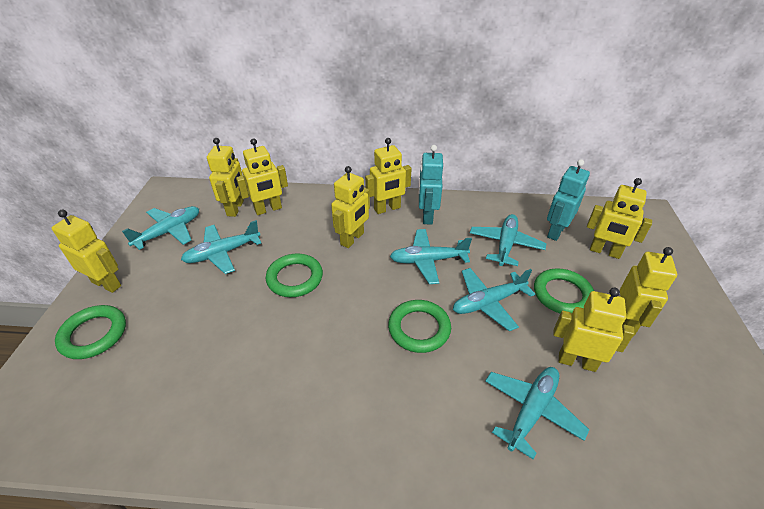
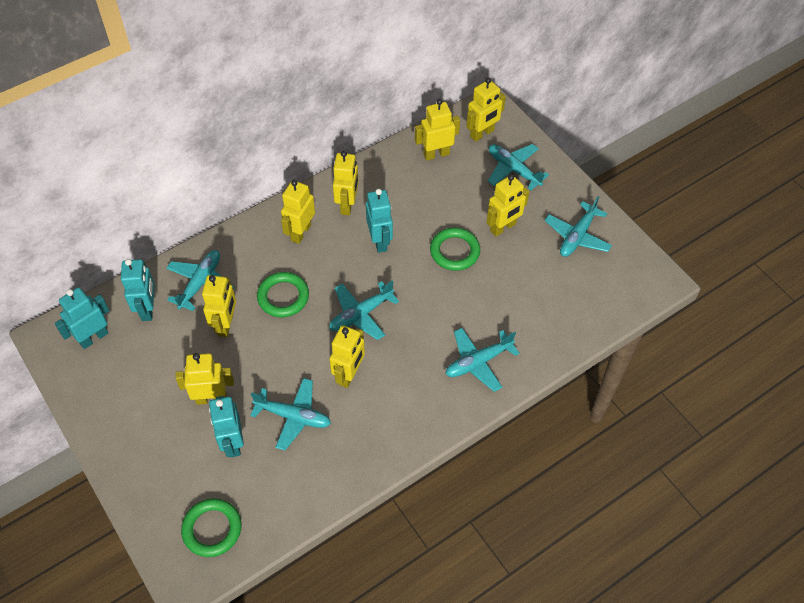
green ring: 4 -> 3
turquoise robot: 2 -> 4

